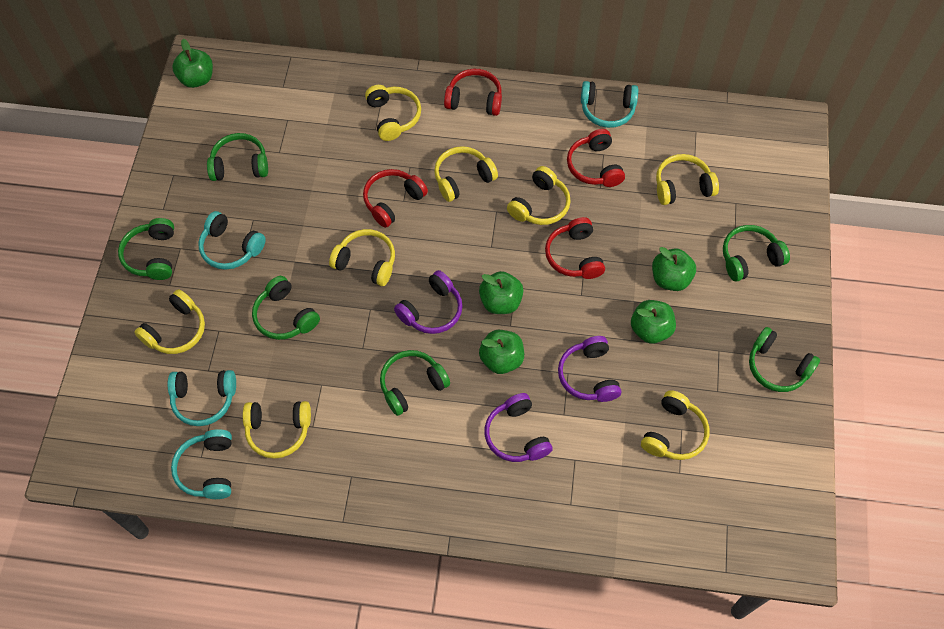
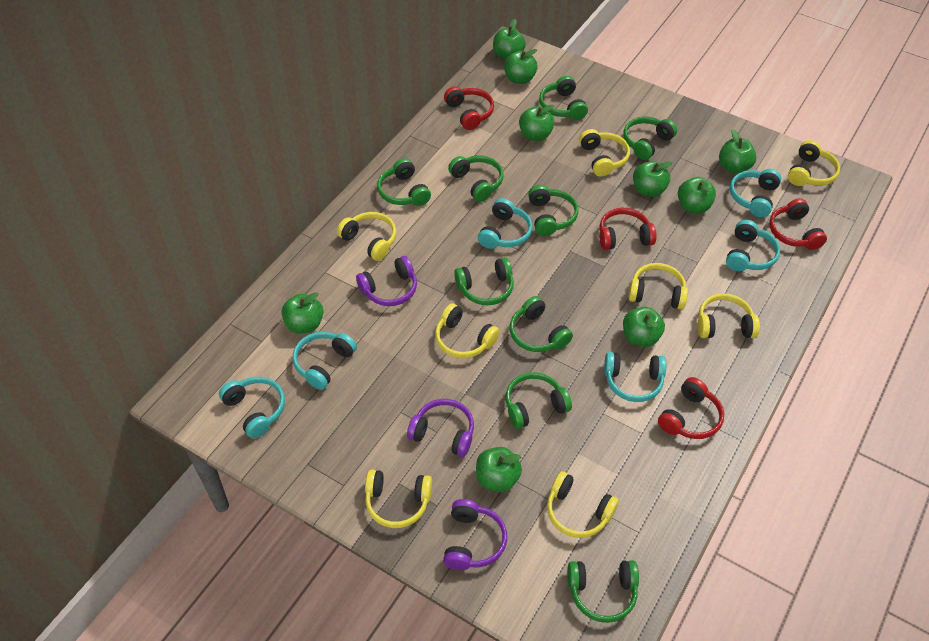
green apple: 5 -> 9
green headphones: 6 -> 9
turquoise headphones: 4 -> 6

